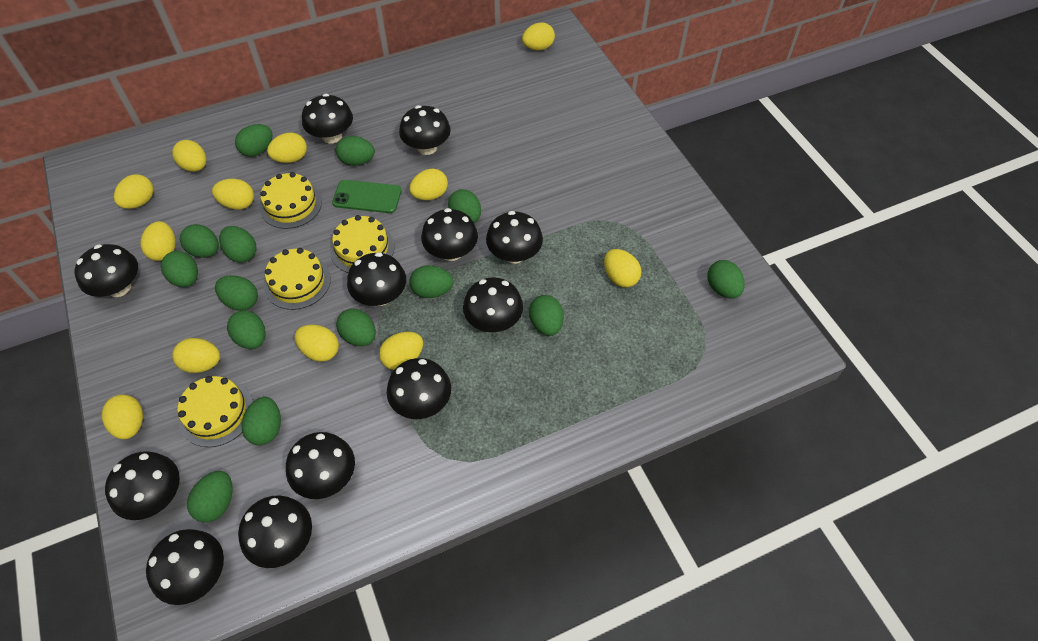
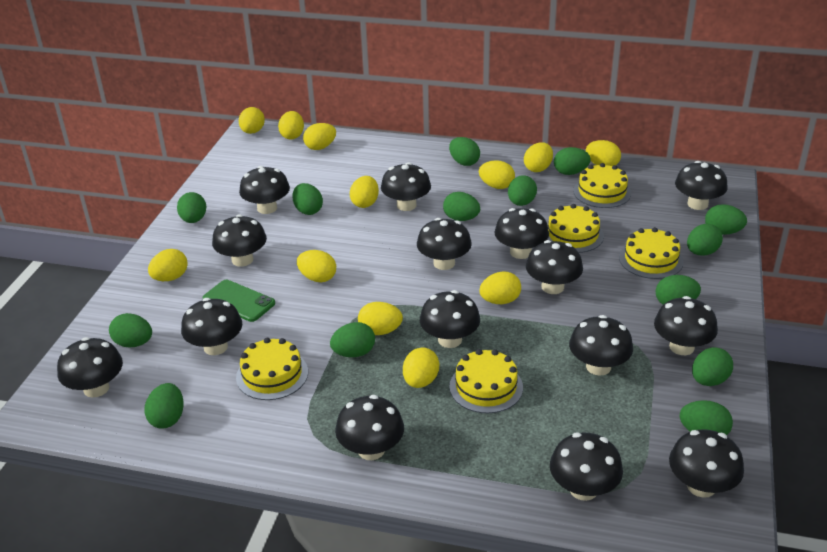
black mushroom: 12 -> 15
yellow cake: 4 -> 5

